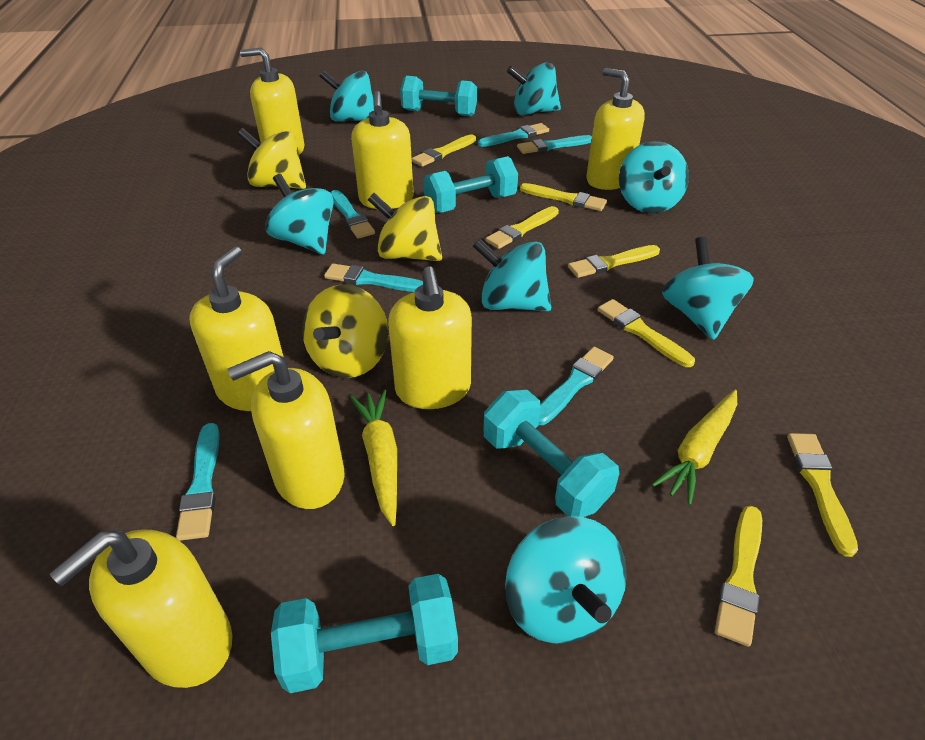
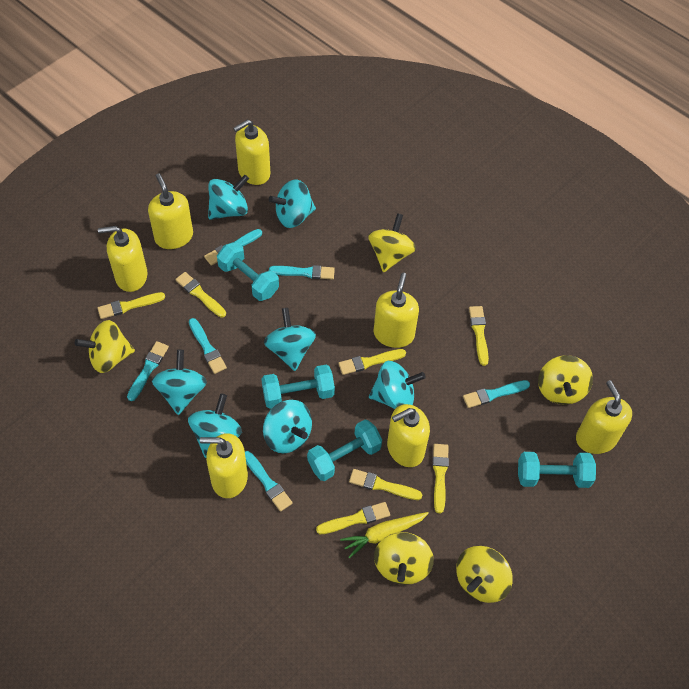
yellow carrot: 2 -> 1
yellow spinning top: 3 -> 5

